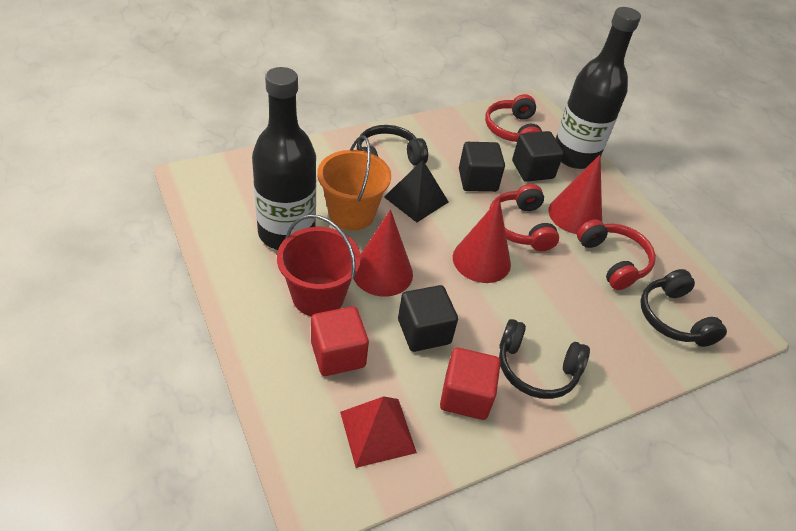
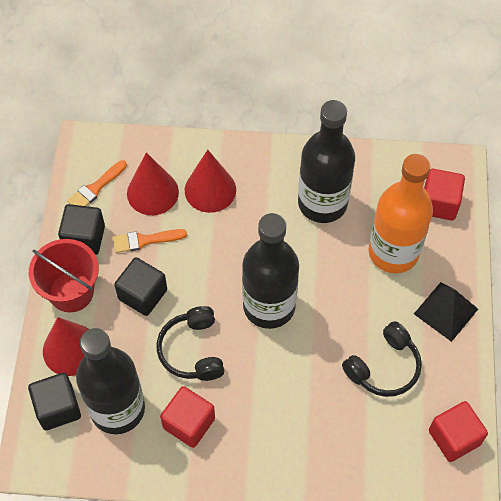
black bottle: 2 -> 3
black headphones: 3 -> 2
orange bottle: 0 -> 1
orange brush: 0 -> 2
orange bucket: 1 -> 0
red cube: 2 -> 3
red headphones: 3 -> 0
red pyramid: 1 -> 0

